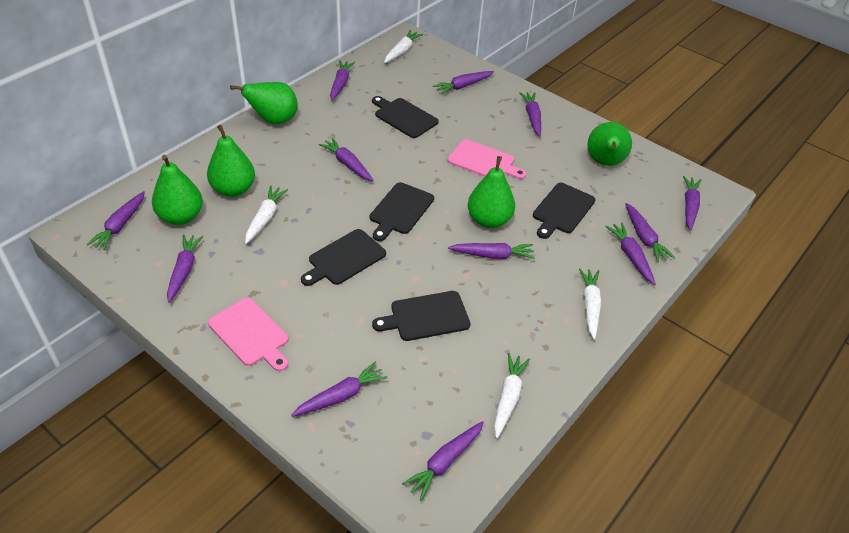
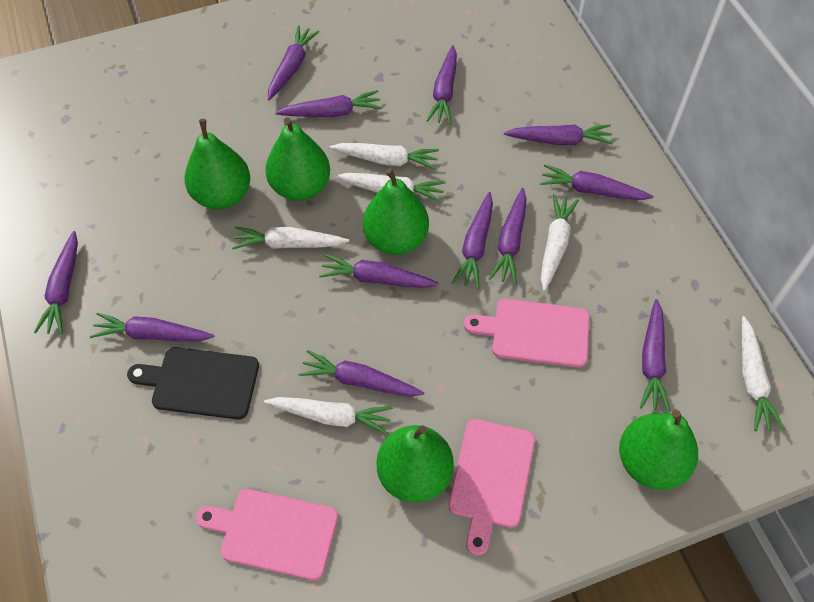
black cutting board: 5 -> 1
pink cutting board: 2 -> 3
white carrot: 4 -> 6

